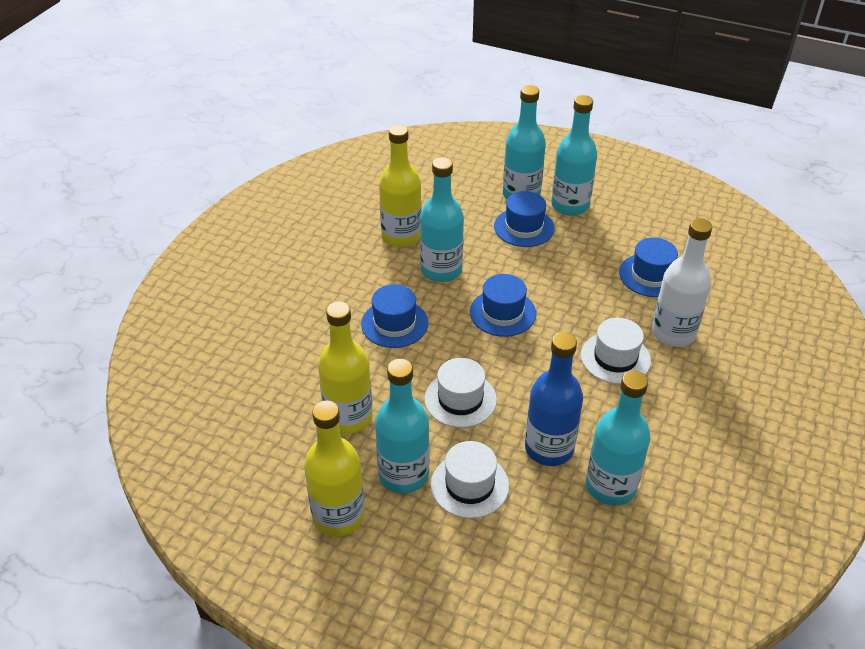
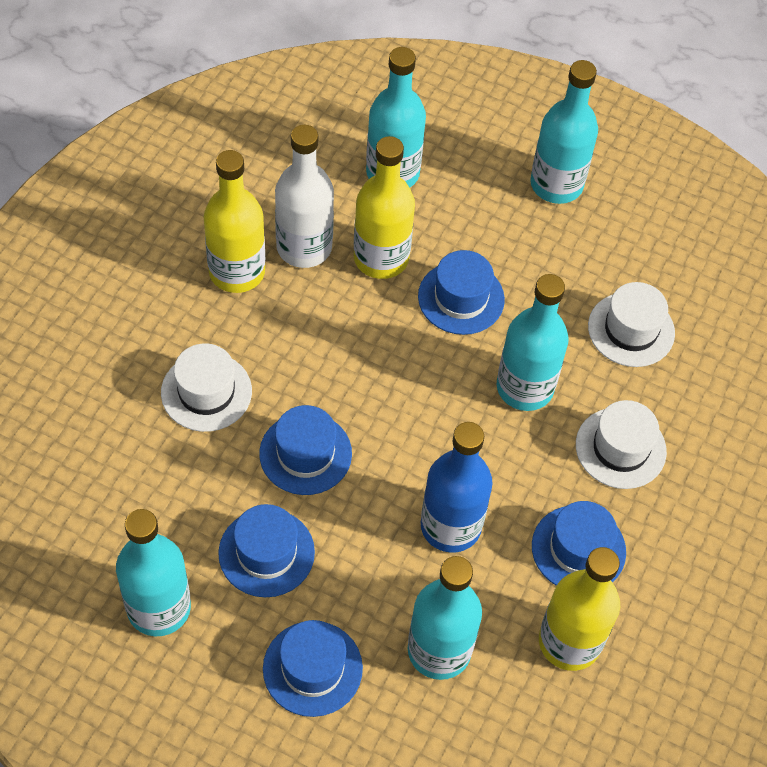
blue hat: 4 -> 5

